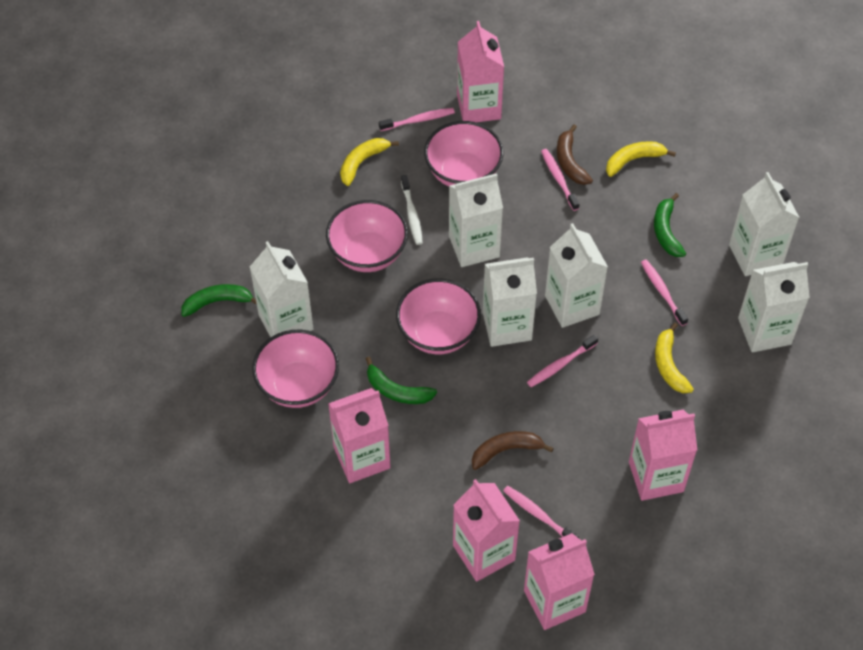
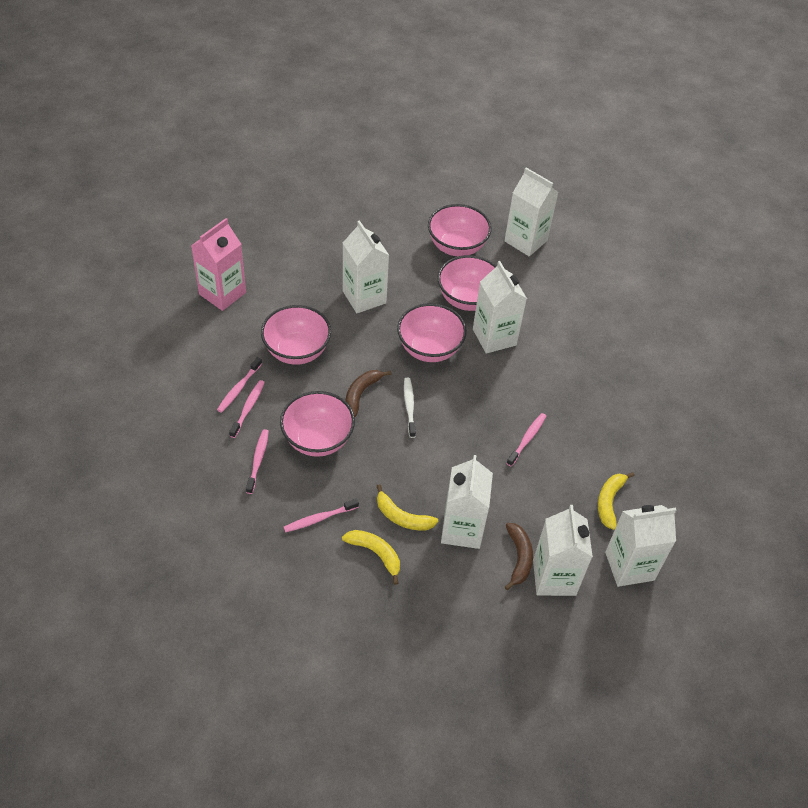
green banana: 3 -> 0
pink bowl: 4 -> 5
pink carton: 5 -> 1

